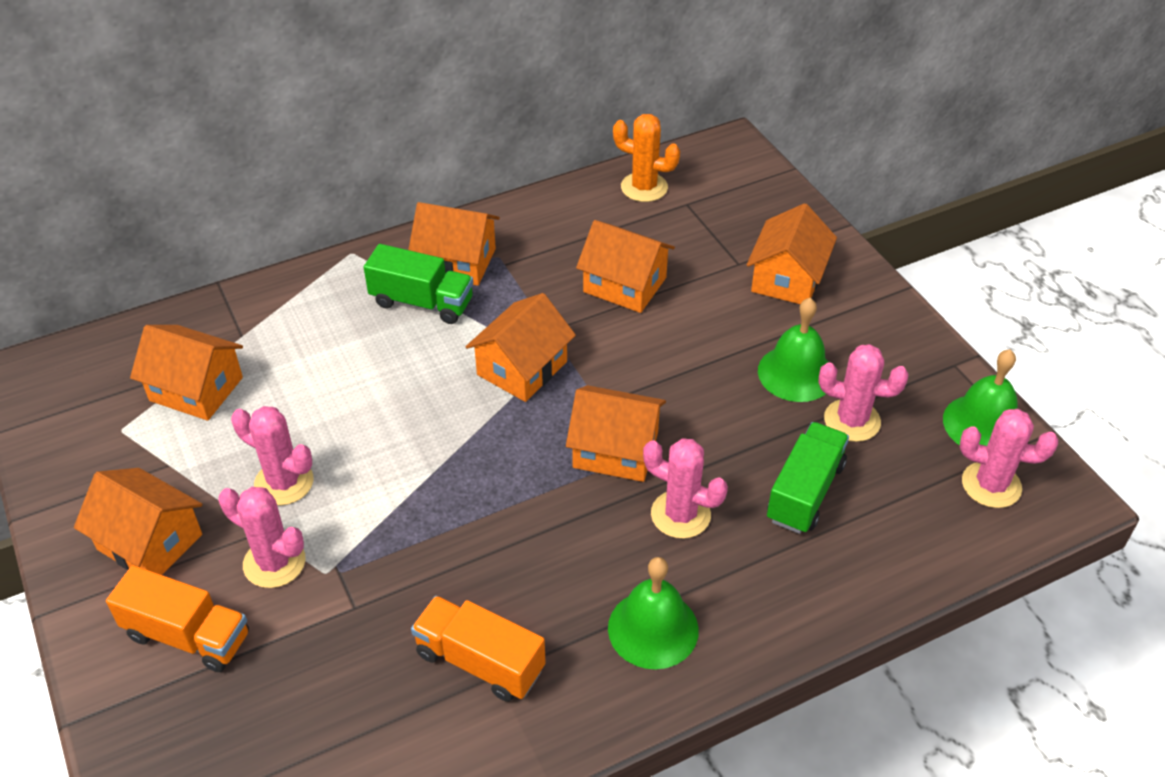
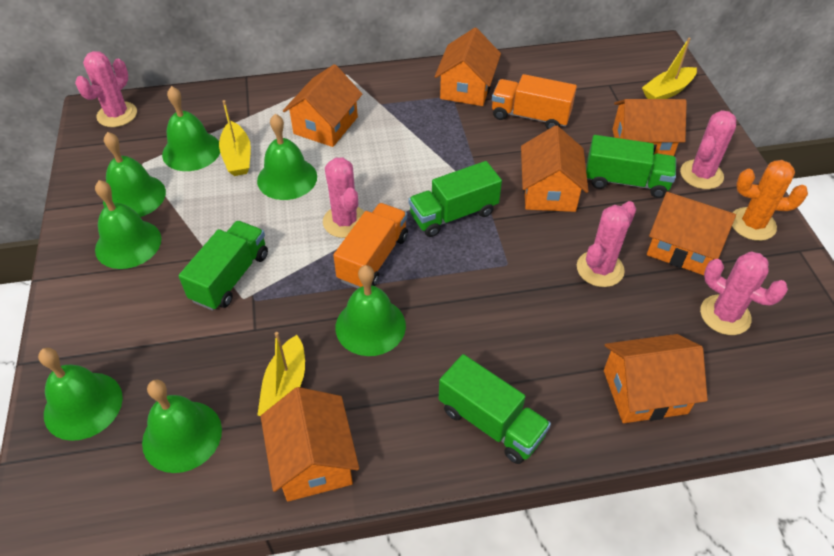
green bell: 3 -> 7
green truck: 2 -> 4
yellow boat: 0 -> 3

